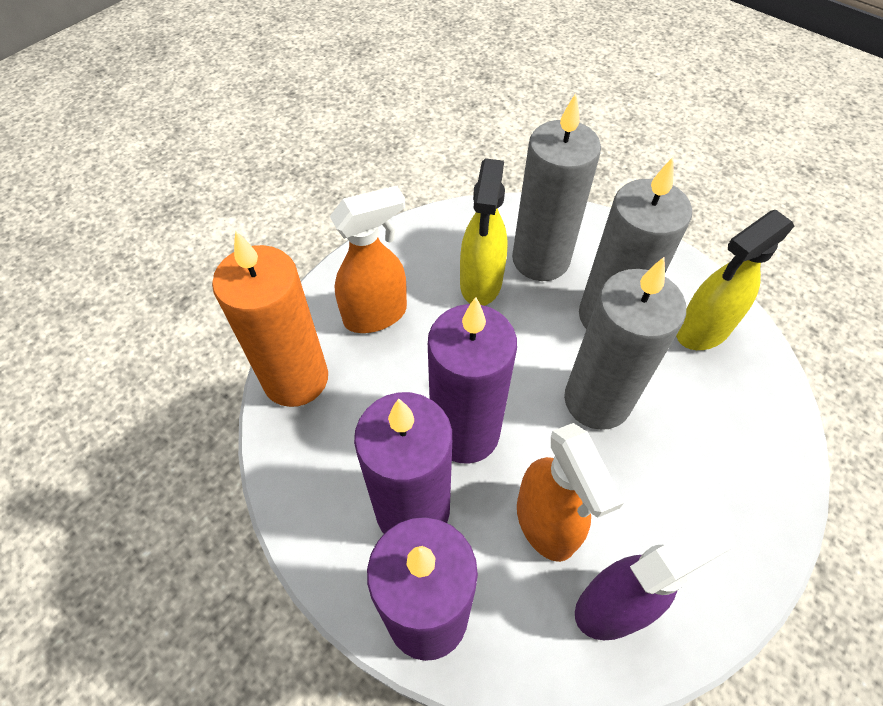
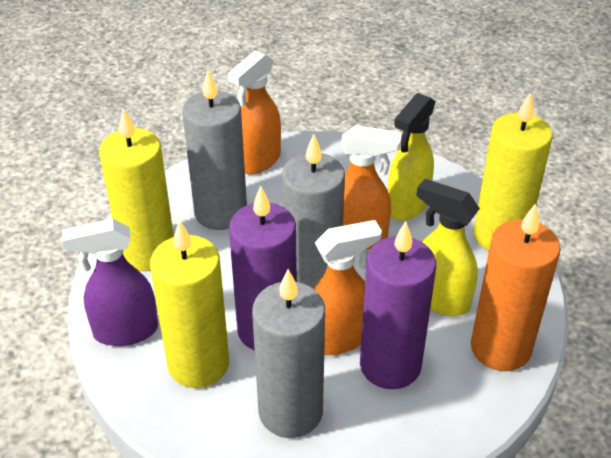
orange spray bottle: 2 -> 3
purple candle: 3 -> 2
yellow candle: 0 -> 3

